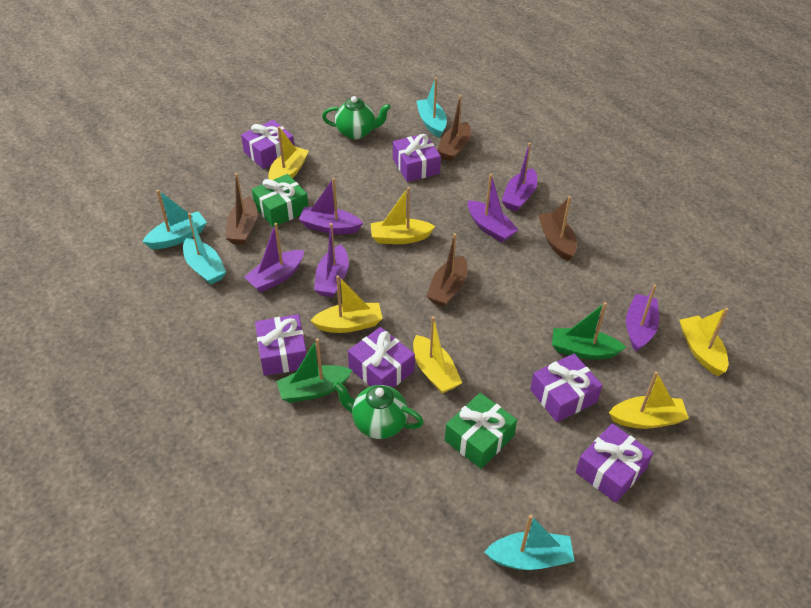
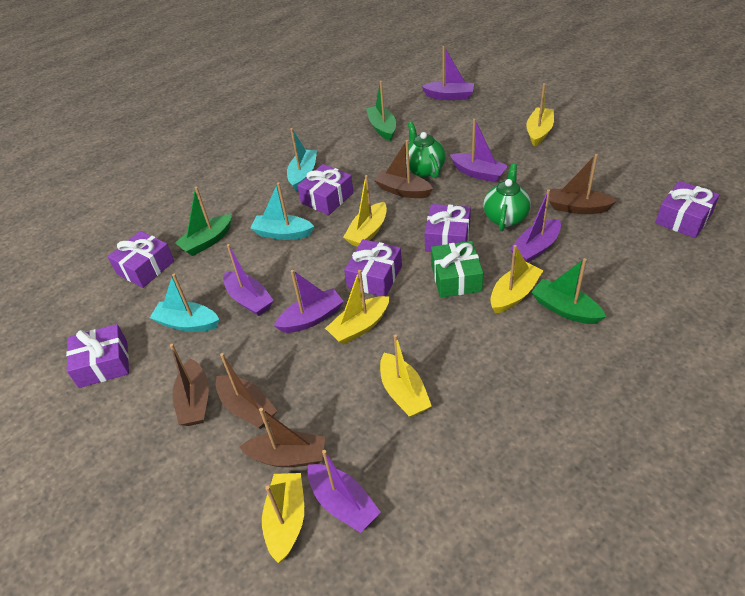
brown boat: 4 -> 5
green boat: 2 -> 3
green gift: 2 -> 1
turquoise boat: 4 -> 3

